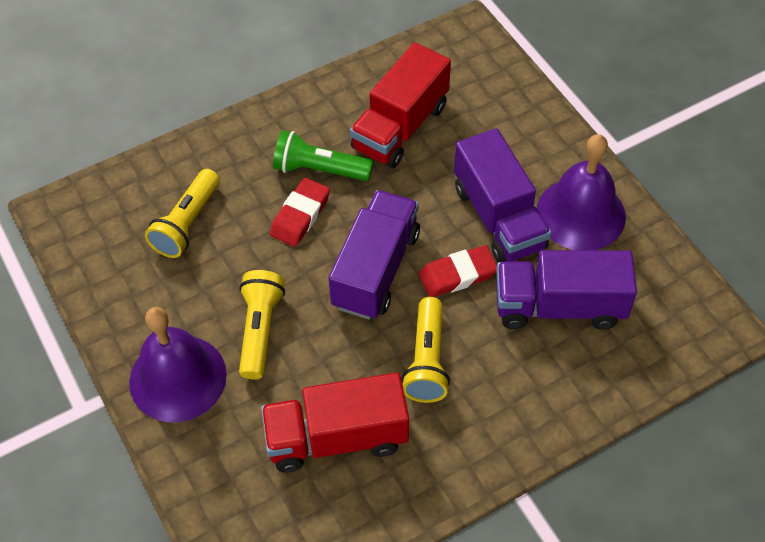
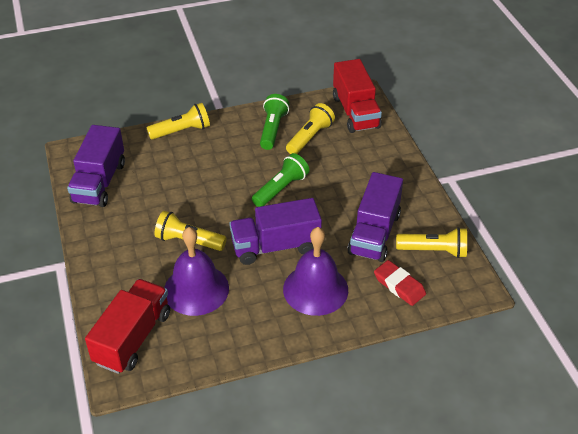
green flashlight: 1 -> 2
red eraser: 2 -> 1
yellow flashlight: 3 -> 4

